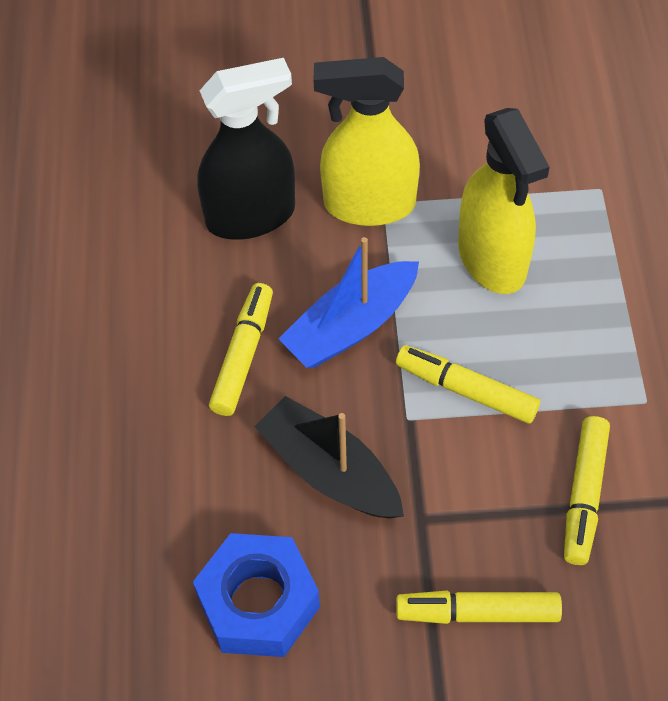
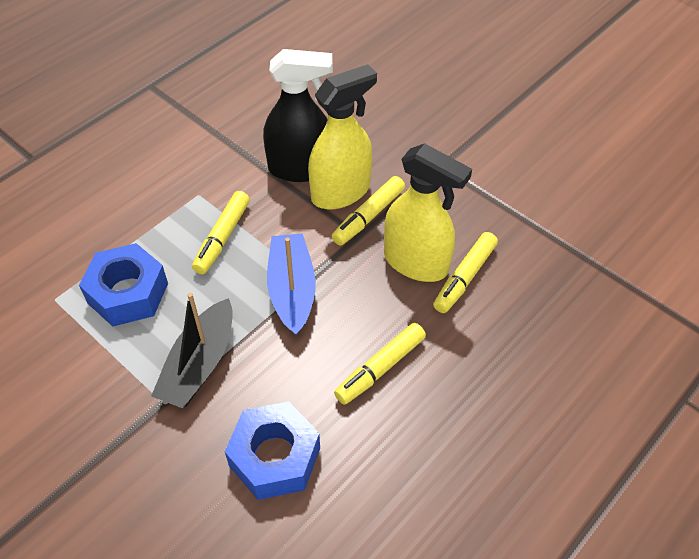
blue nut: 1 -> 2

